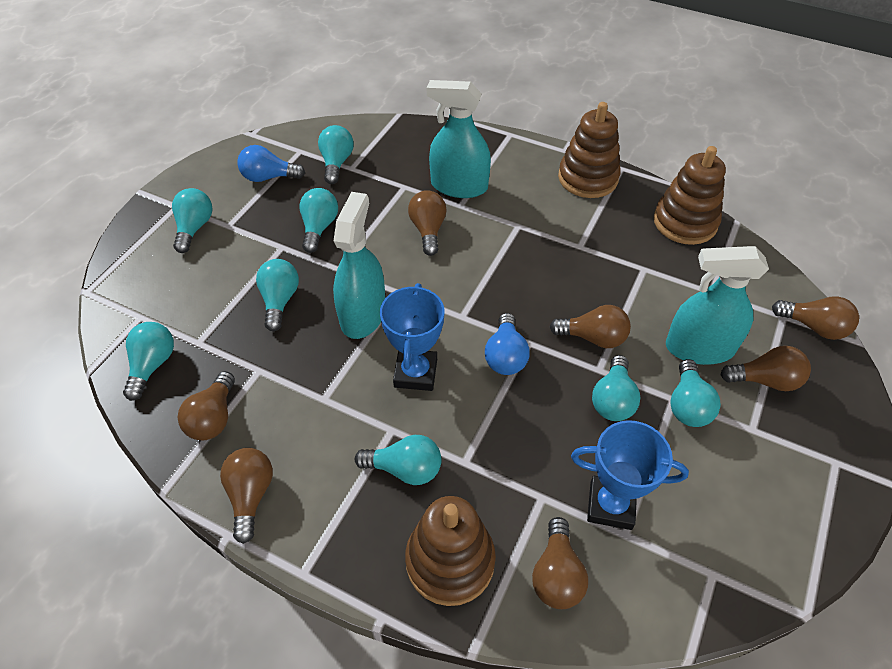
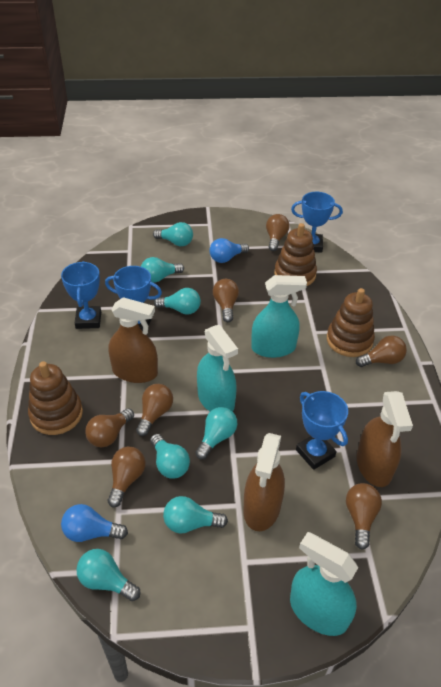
blue trophy: 2 -> 4
brown spray bottle: 0 -> 3
turquoise light bulb: 8 -> 7

